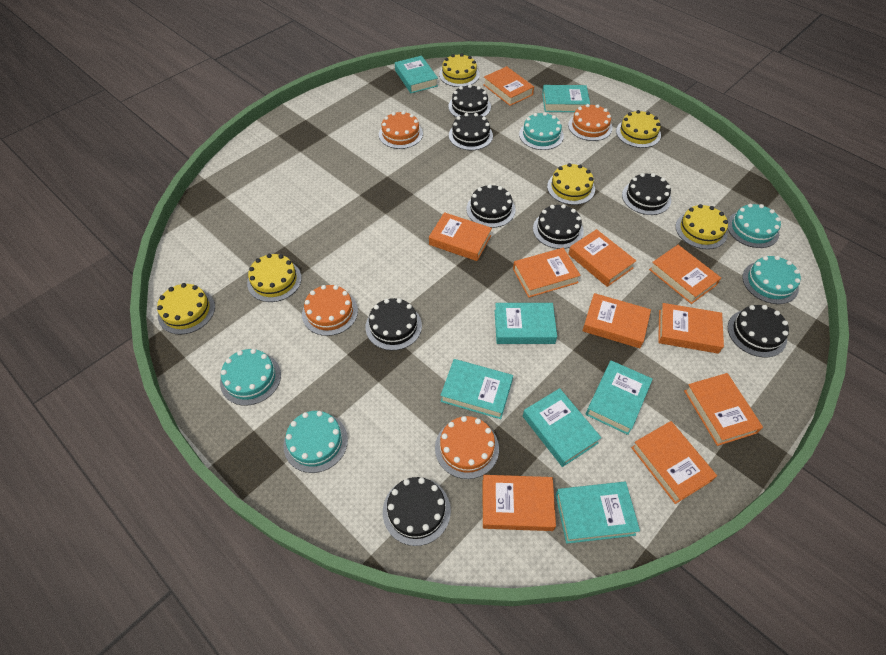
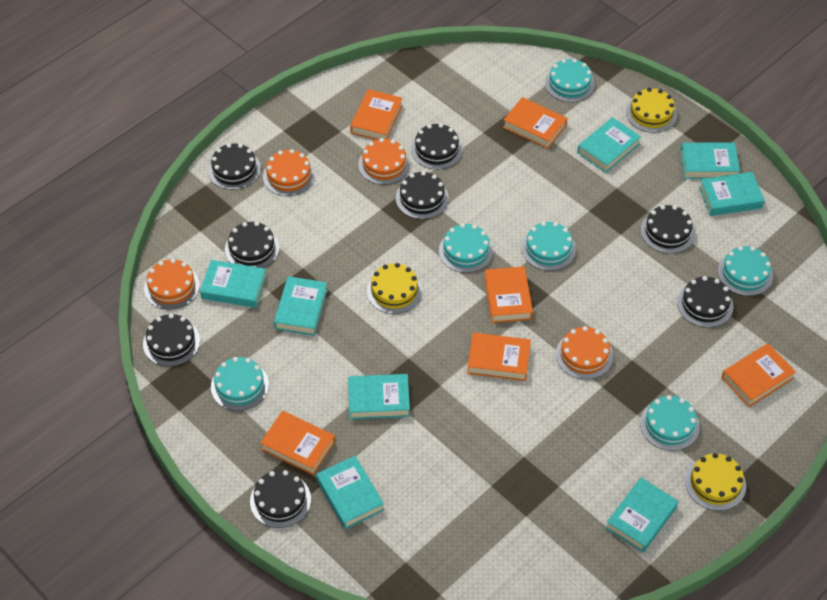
orange book: 10 -> 6
turquoise book: 7 -> 8
turquoise cake: 5 -> 6
yellow cake: 6 -> 3

